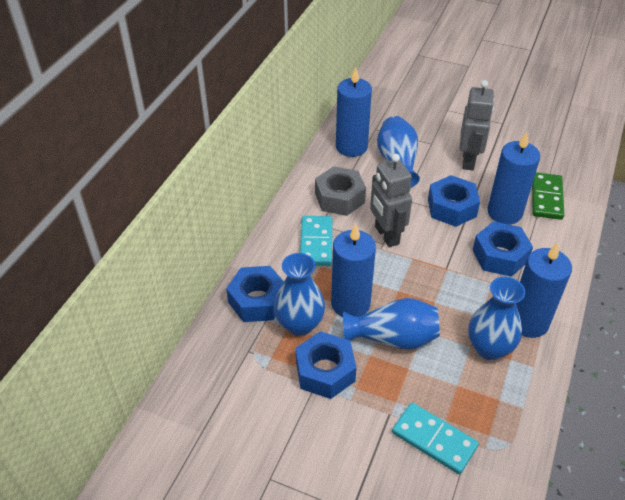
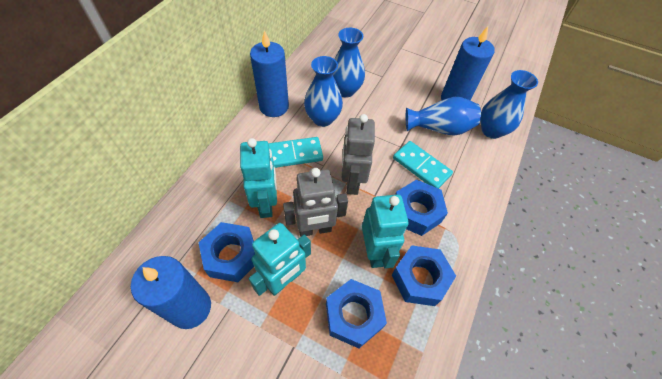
blue candle: 4 -> 3
green domino: 1 -> 0
grey nut: 1 -> 0
turquoise robot: 0 -> 3

